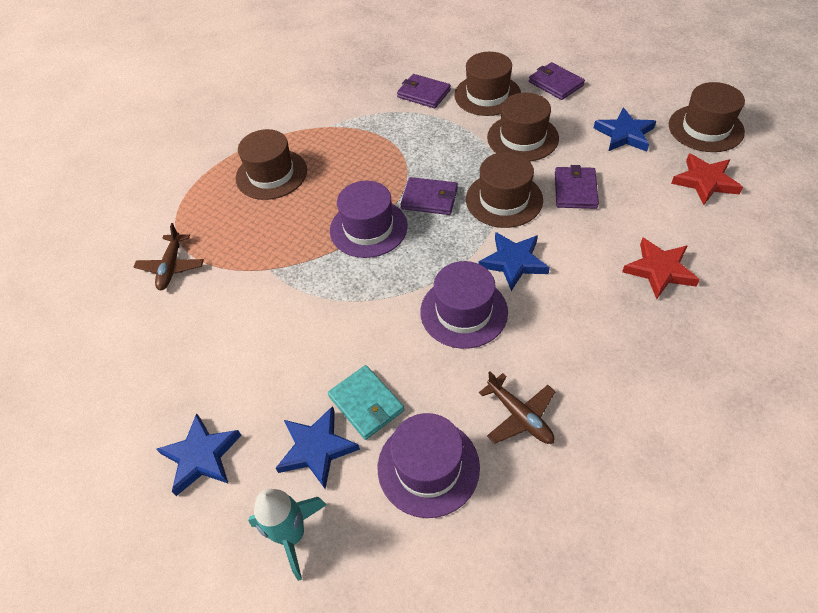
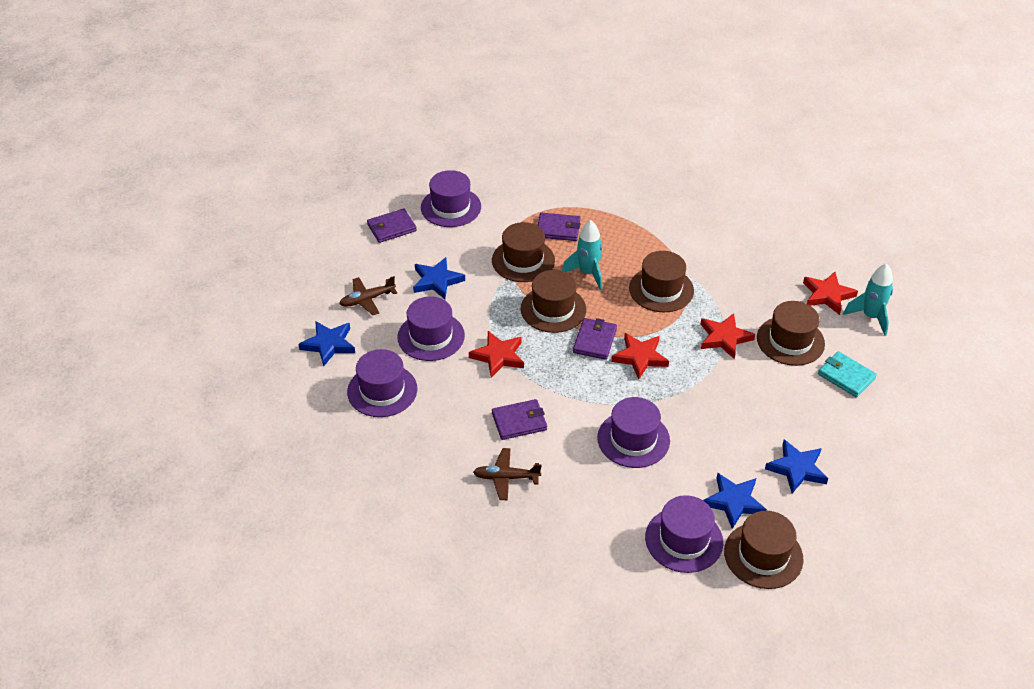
purple hat: 3 -> 5
red star: 2 -> 4
turquoise rocket: 1 -> 2

